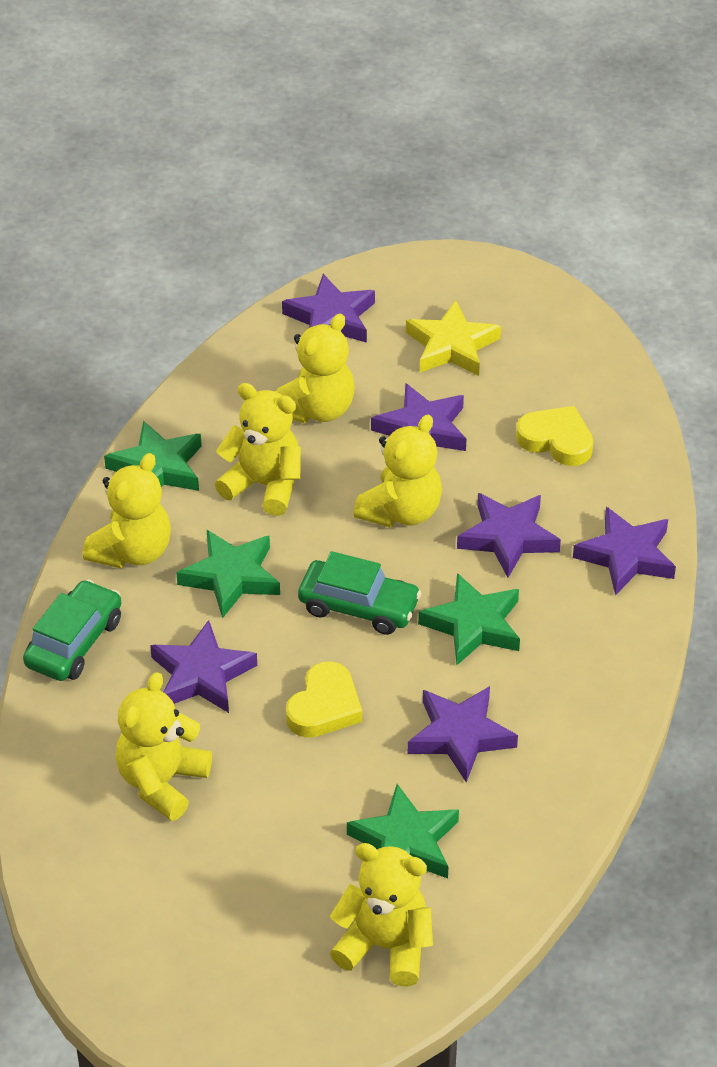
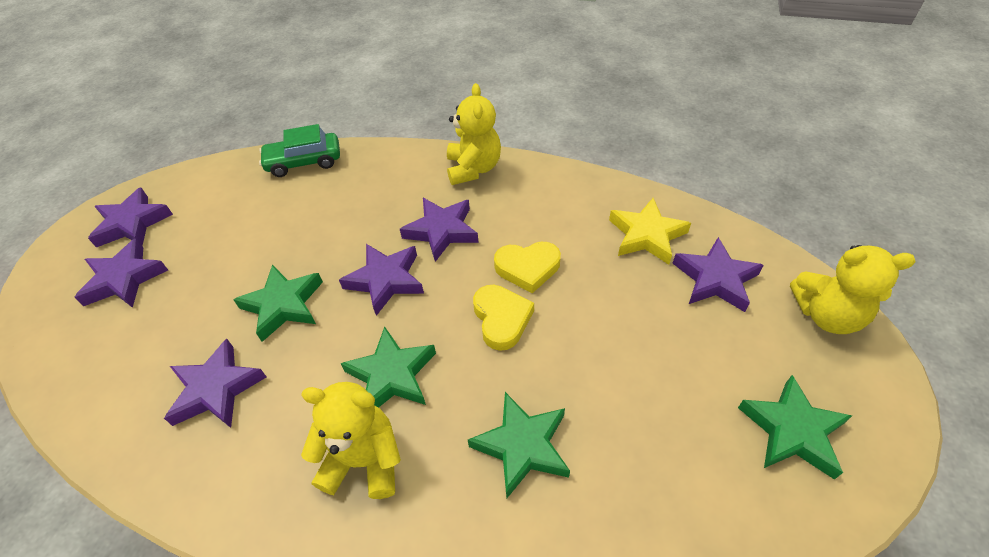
green car: 2 -> 1
yellow teddy bear: 6 -> 3

